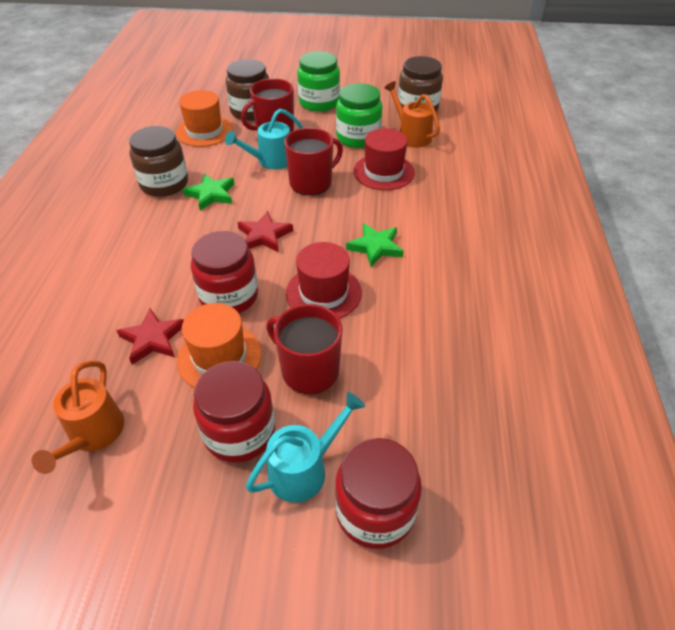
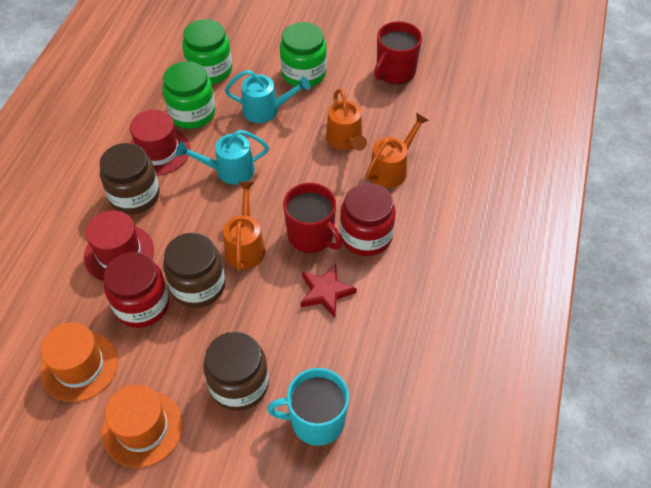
green jar: 2 -> 3
green star: 2 -> 0
orange watering can: 2 -> 3
red jar: 3 -> 2
red mug: 3 -> 2
red star: 2 -> 1
turquoise mug: 0 -> 1

